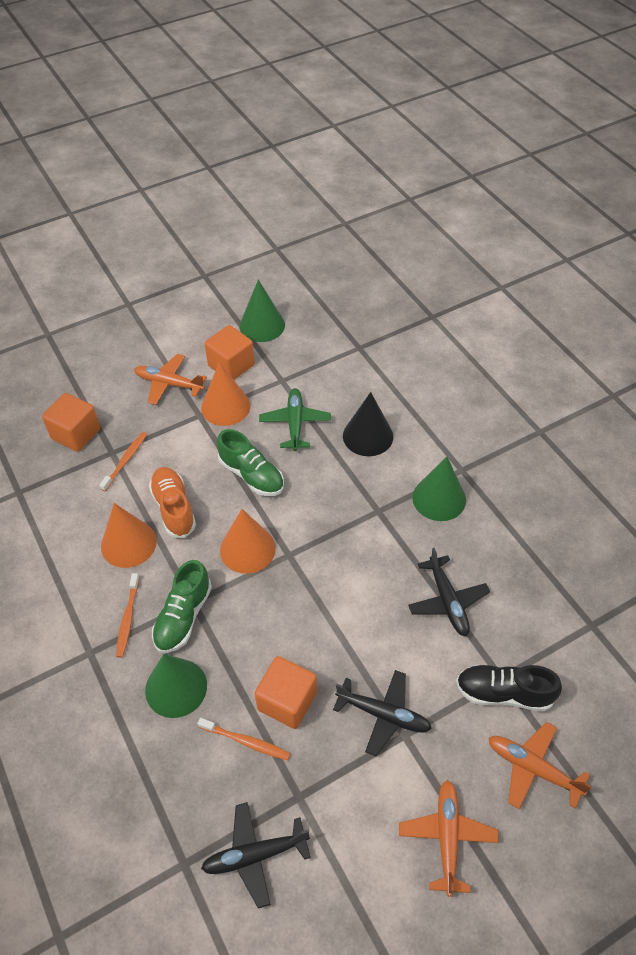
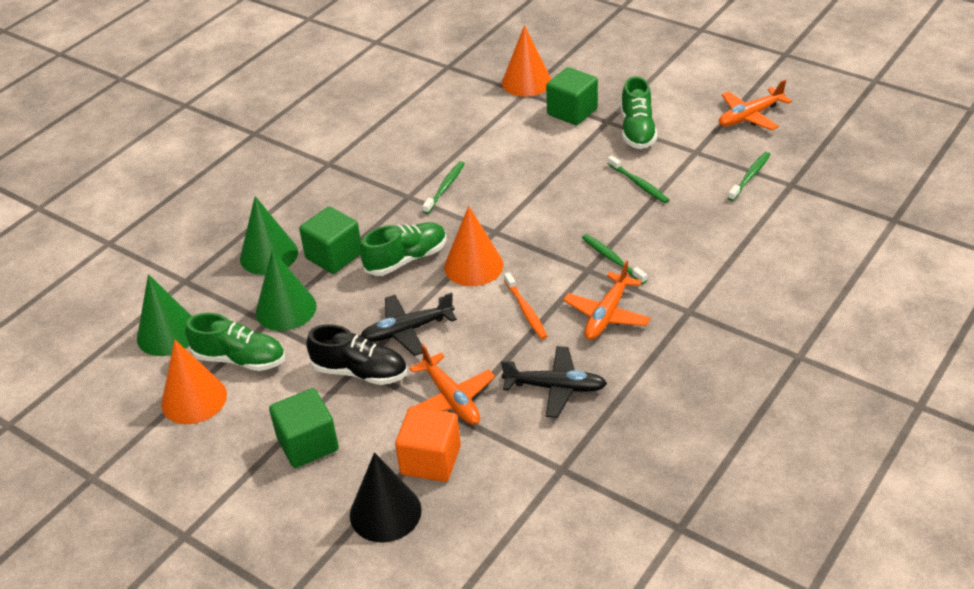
black plane: 3 -> 2
green cube: 0 -> 3
green plane: 1 -> 0
green shoe: 2 -> 3
green toothbrush: 0 -> 4
orange cube: 3 -> 1
orange shoe: 1 -> 0
orange toothbrush: 3 -> 1

